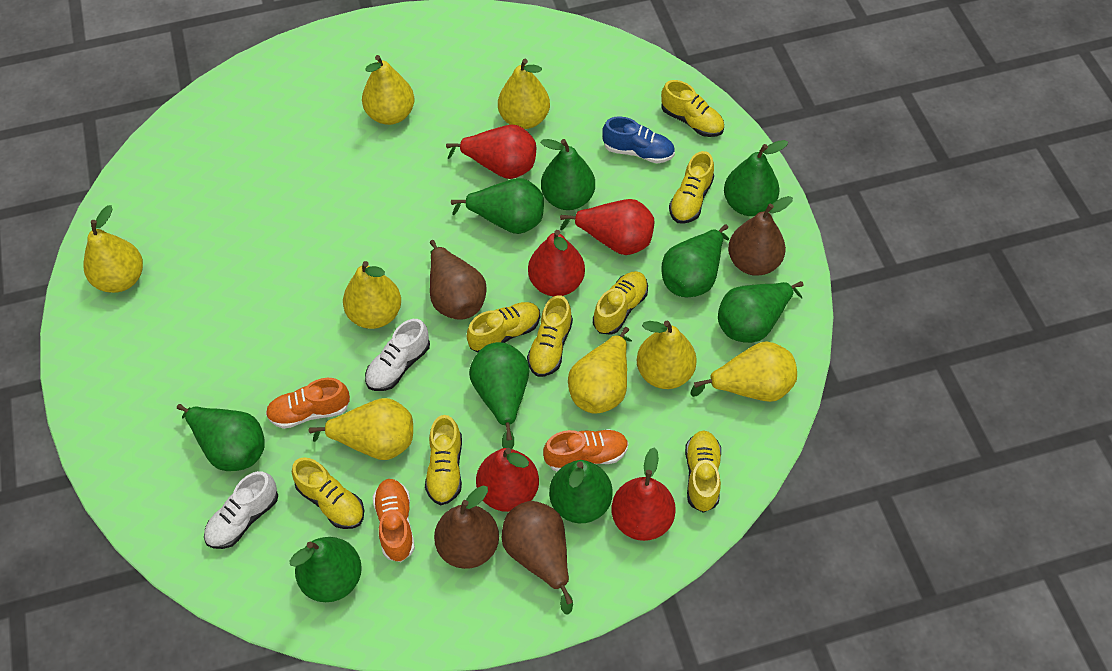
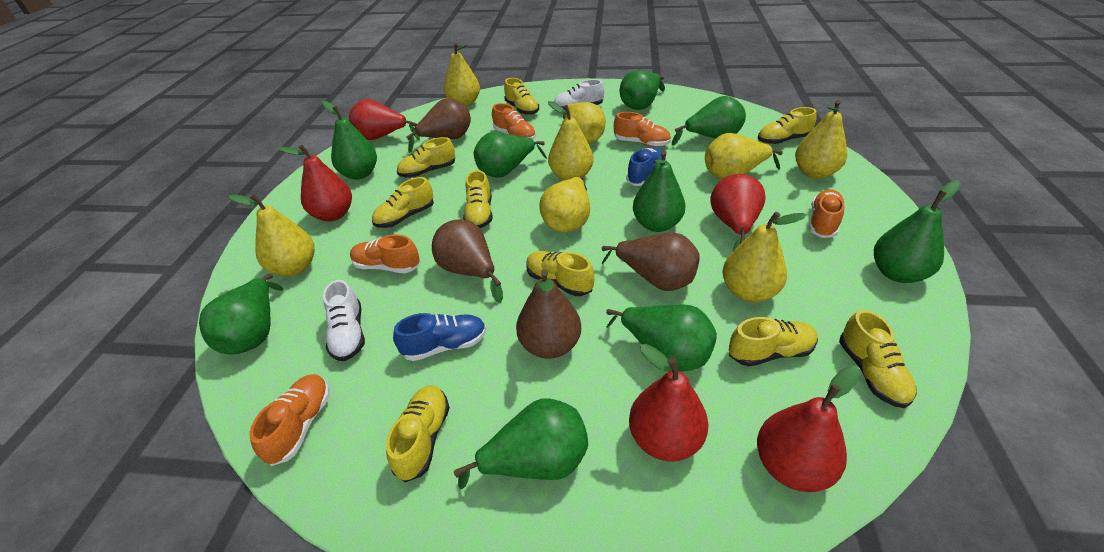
blue shoe: 1 -> 2
orange shoe: 3 -> 5
yellow shoe: 8 -> 9

